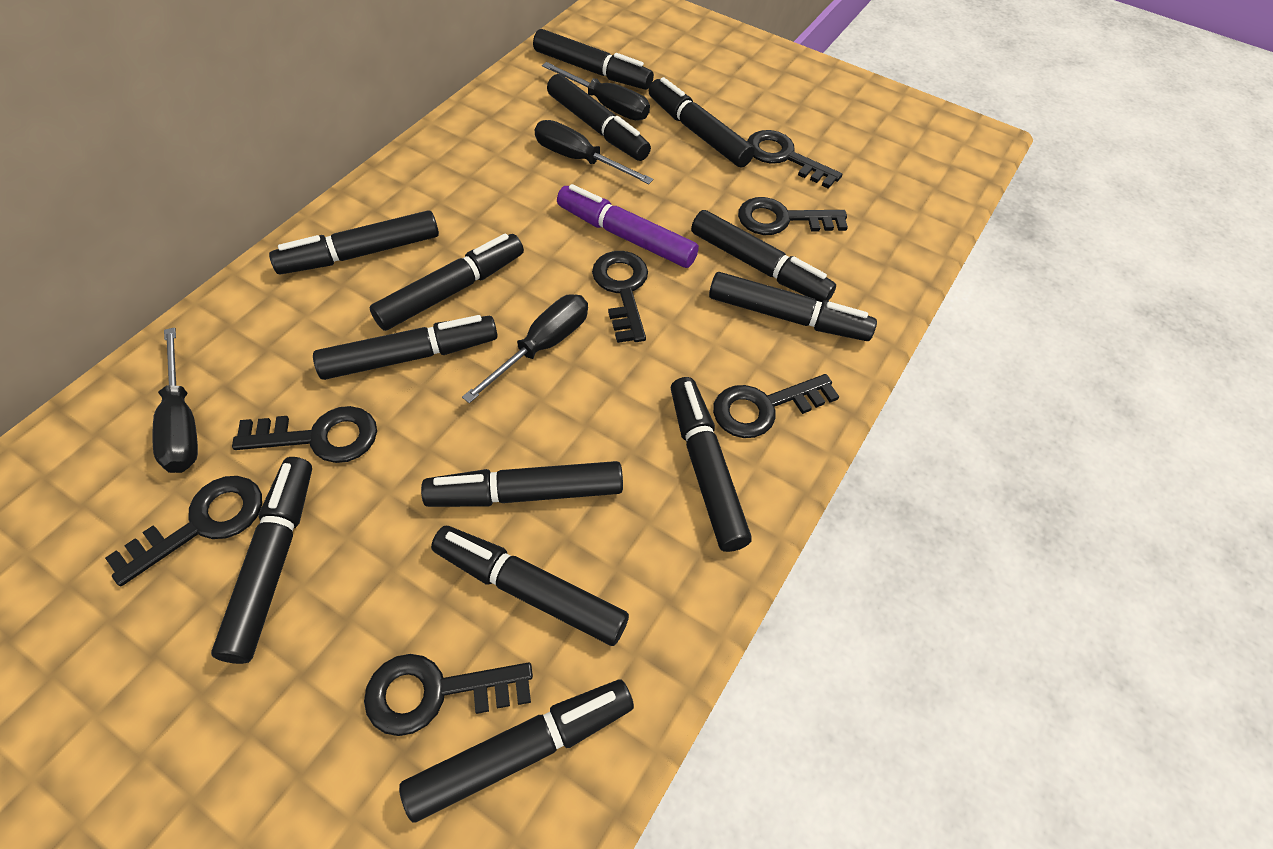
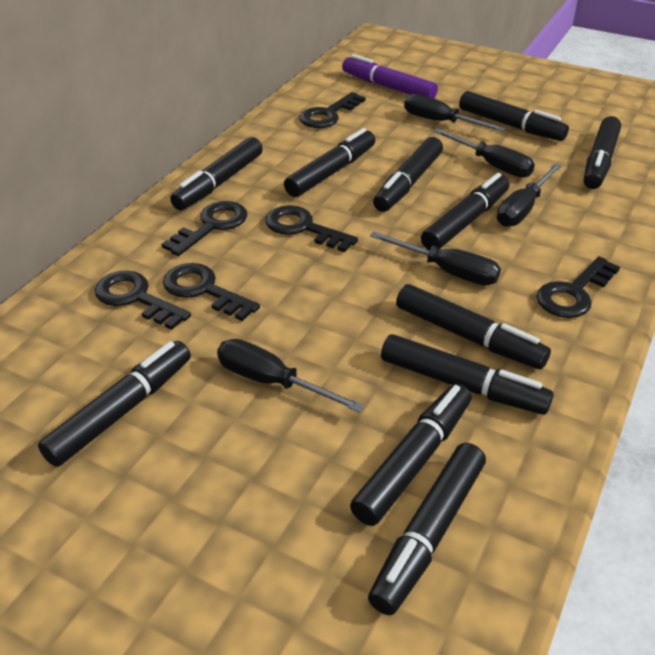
black key: 7 -> 6
black marker: 13 -> 11
black screwdriver: 4 -> 5

